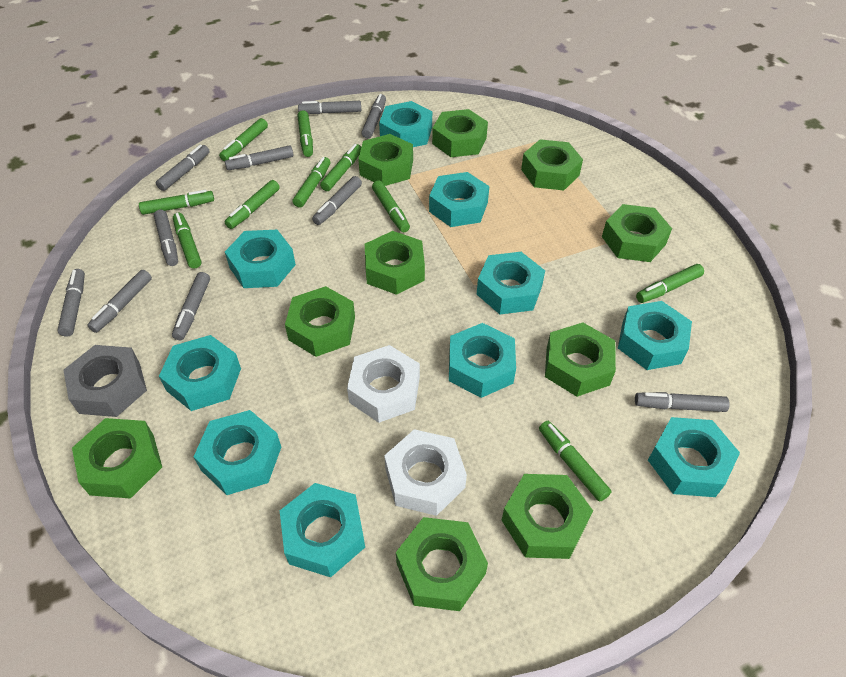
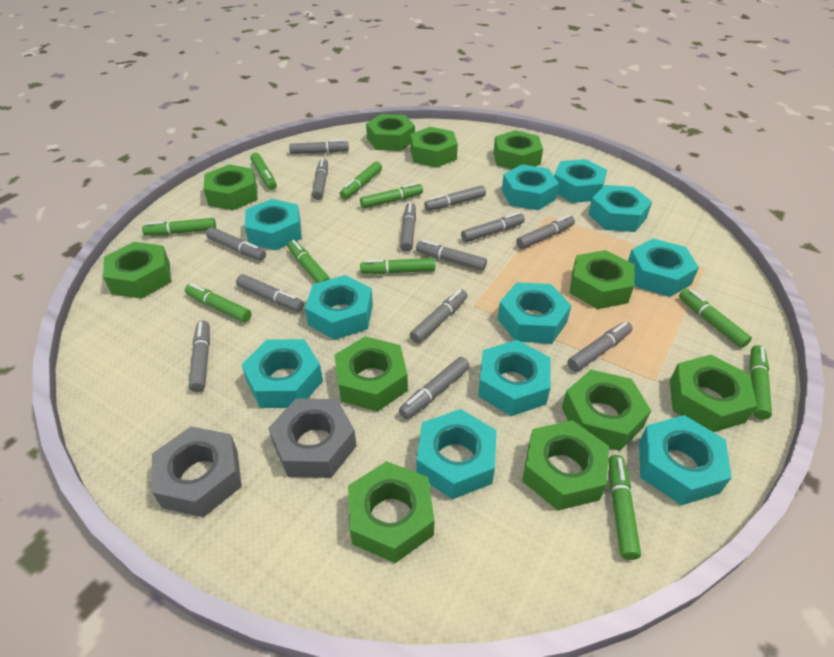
green nut: 10 -> 11
grey marker: 10 -> 13
grey nut: 1 -> 2
turquoise nut: 10 -> 11
white nut: 2 -> 0

